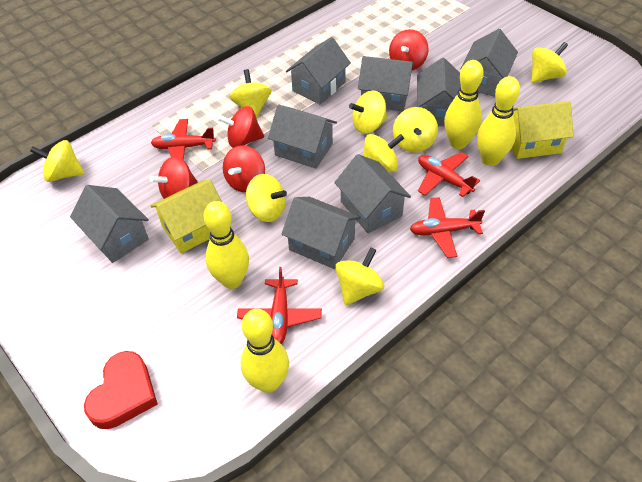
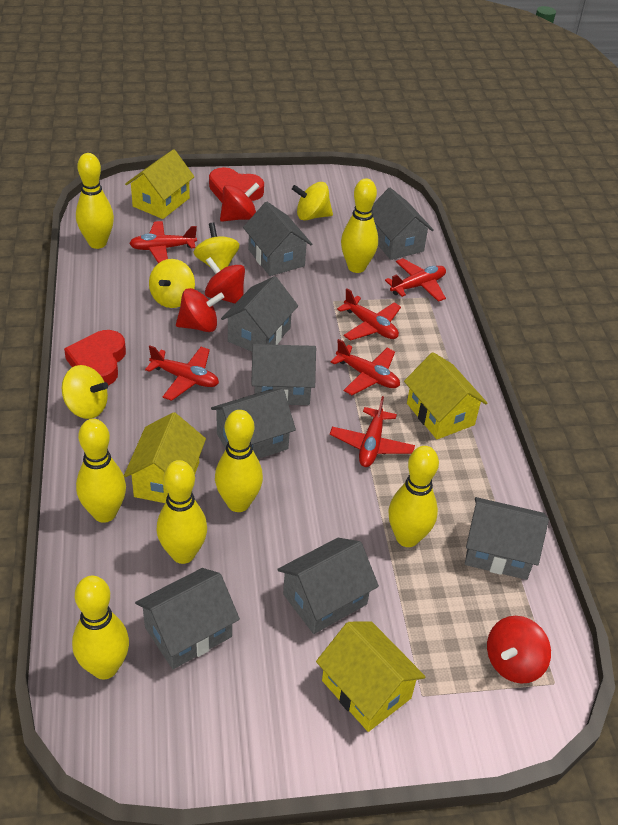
red heart: 1 -> 2
red plane: 4 -> 6
yellow bowling pin: 4 -> 7
yellow house: 2 -> 4
yellow spinning top: 8 -> 4

